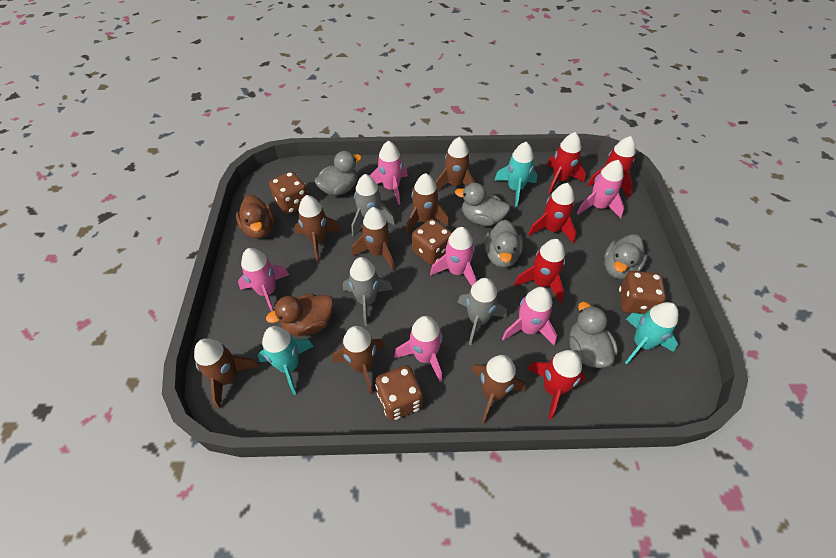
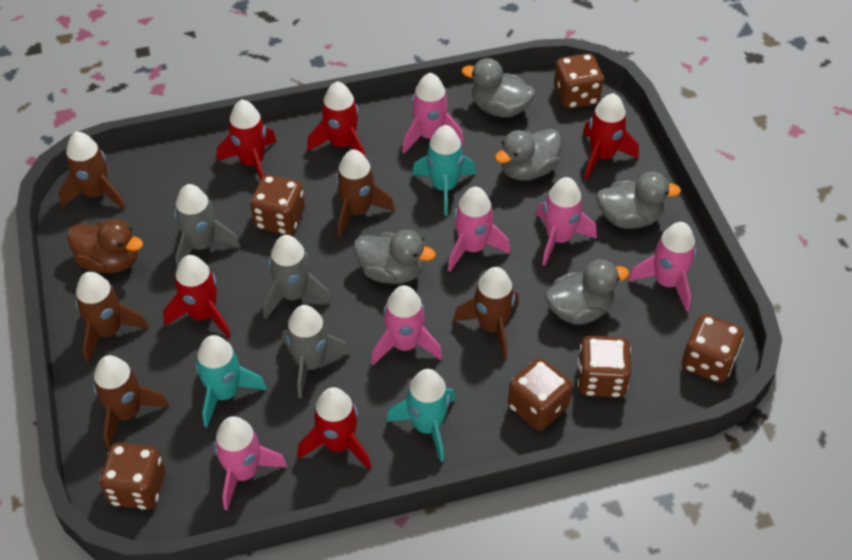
brown dice: 4 -> 6
brown duck: 2 -> 1
brown rocket: 7 -> 5

